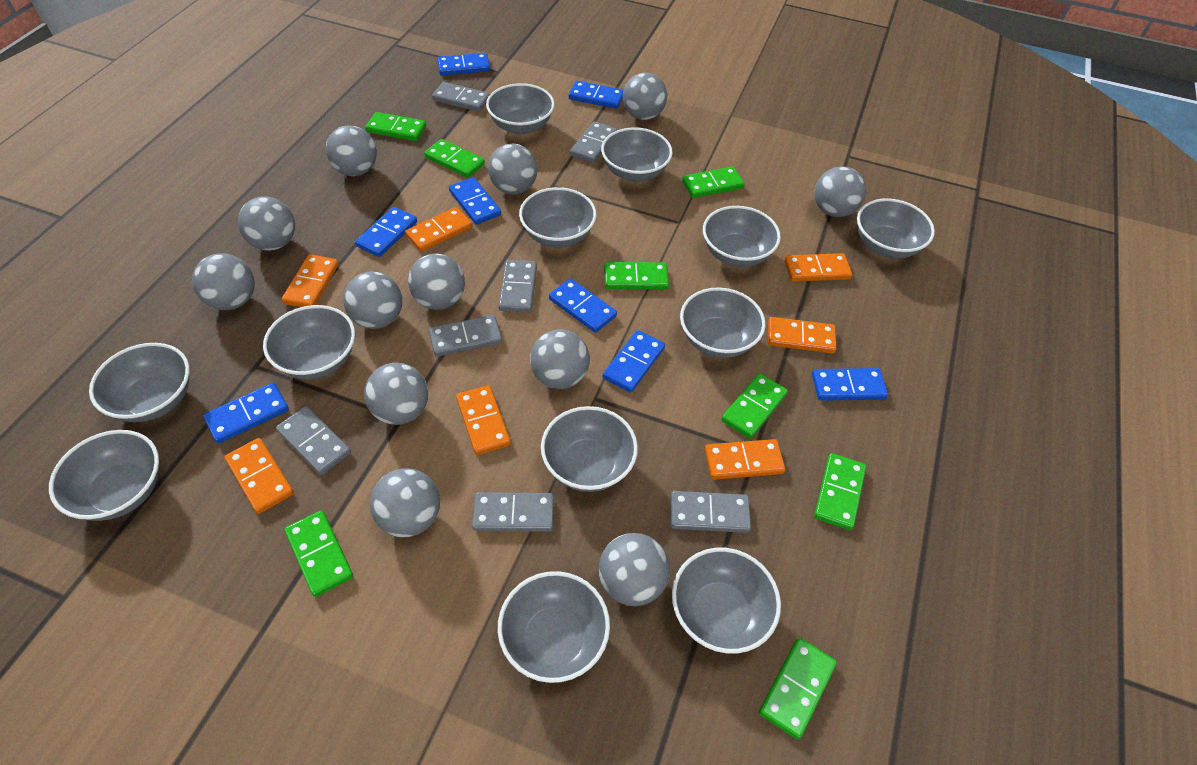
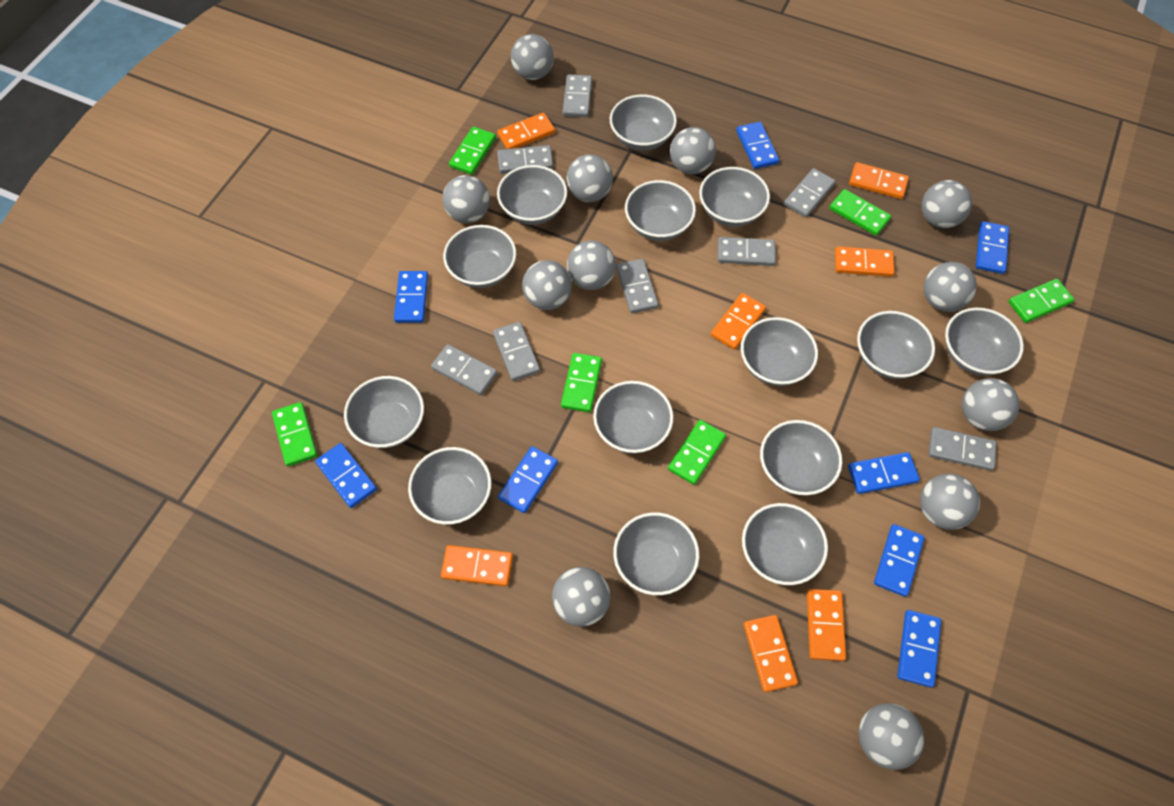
green domino: 8 -> 6
grey bowl: 12 -> 14
grey domino: 7 -> 8

